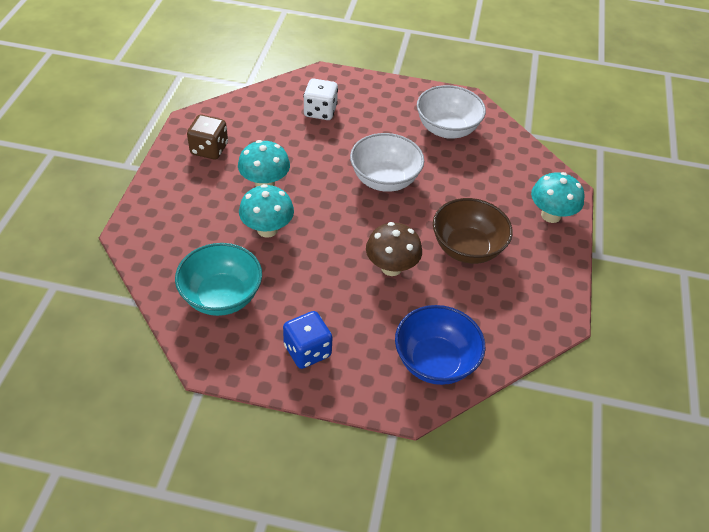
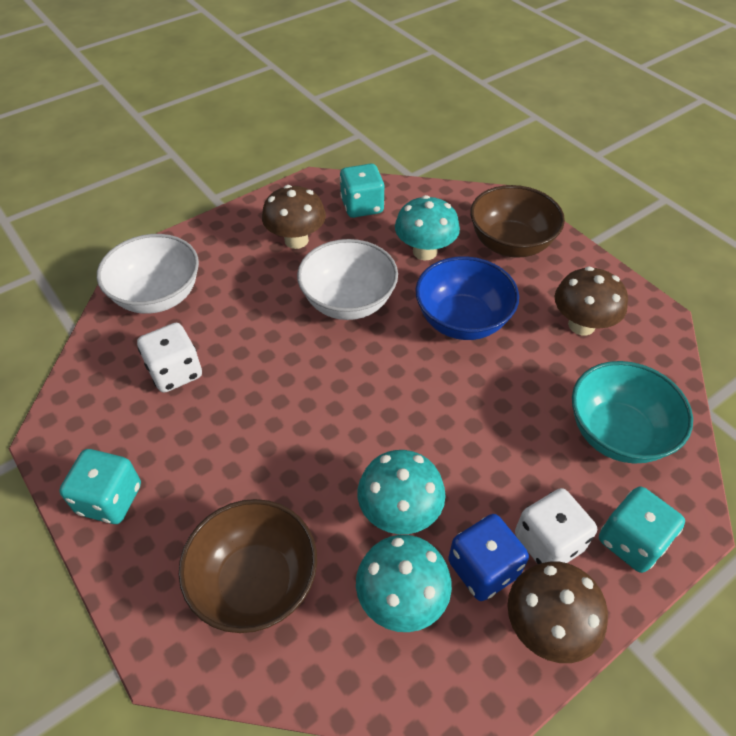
brown bowl: 1 -> 2
brown dice: 1 -> 0
brown mushroom: 1 -> 3
turquoise dice: 0 -> 3
white dice: 1 -> 2

